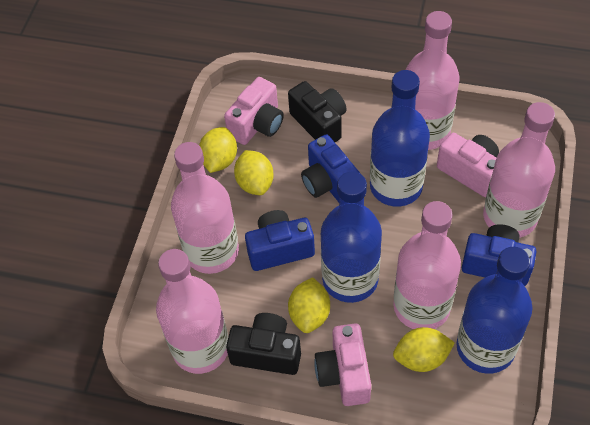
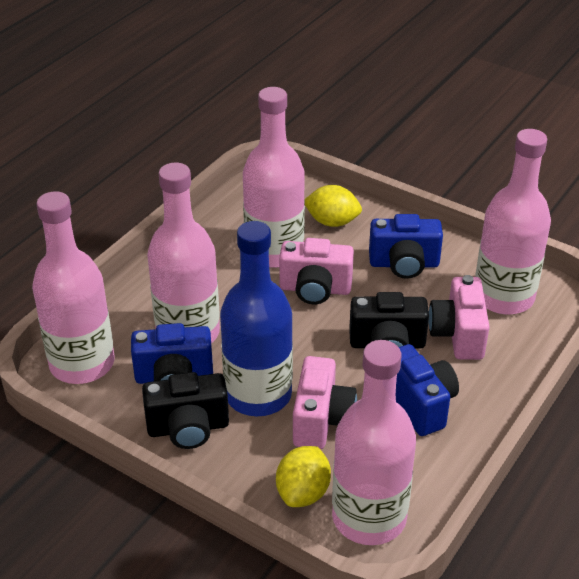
blue bottle: 3 -> 1
yellow lemon: 4 -> 2

